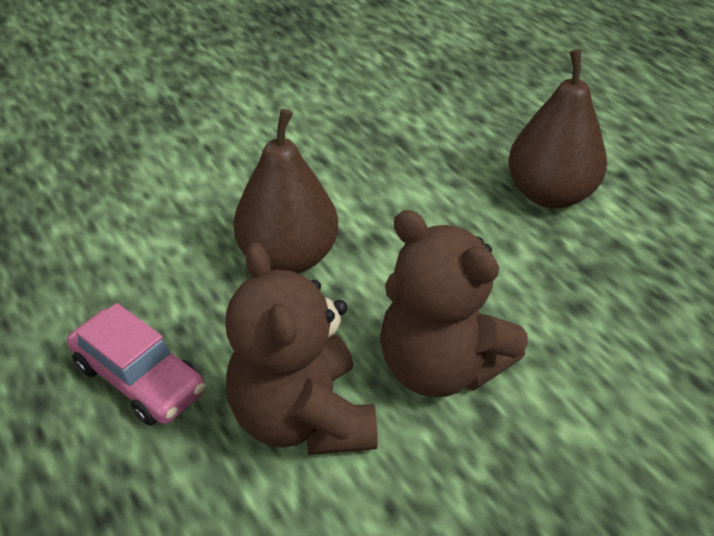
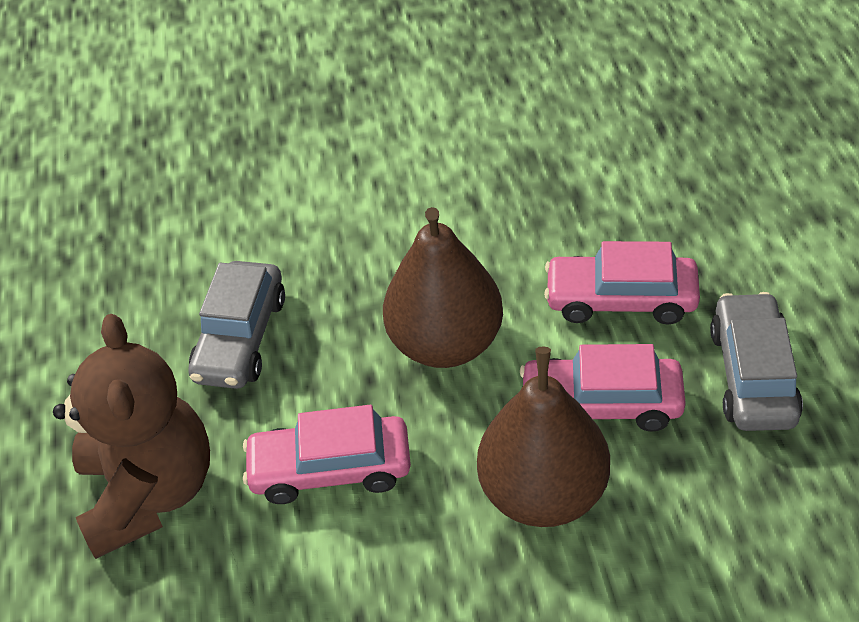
brown teddy bear: 2 -> 1
grey car: 0 -> 2
pink car: 1 -> 3

